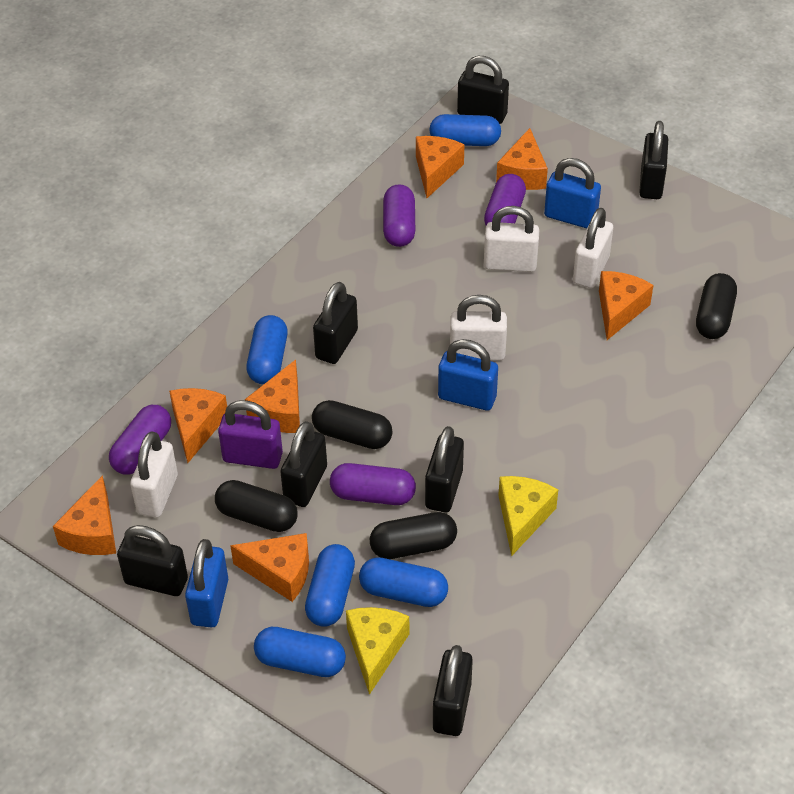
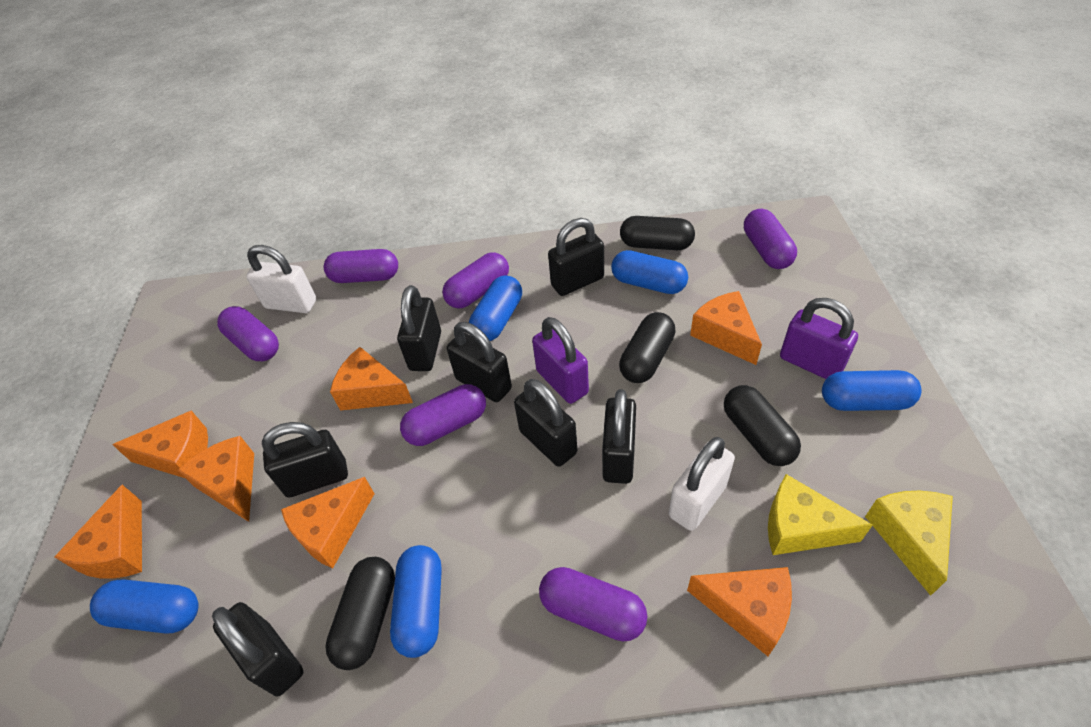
blue padlock: 3 -> 0
purple capsule: 4 -> 6
purple padlock: 1 -> 2
white padlock: 4 -> 2

